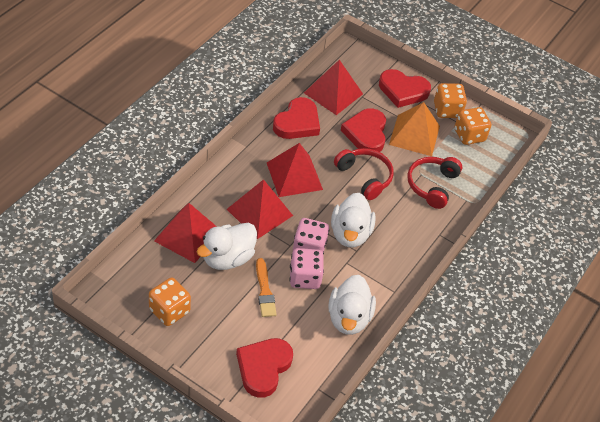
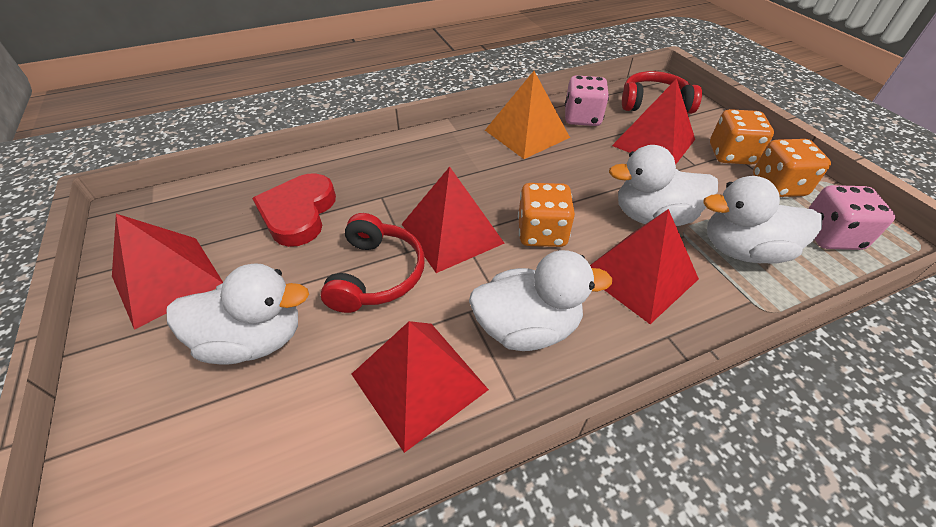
orange brush: 1 -> 0
red heart: 4 -> 1
red pyramid: 4 -> 5
white duck: 3 -> 4

